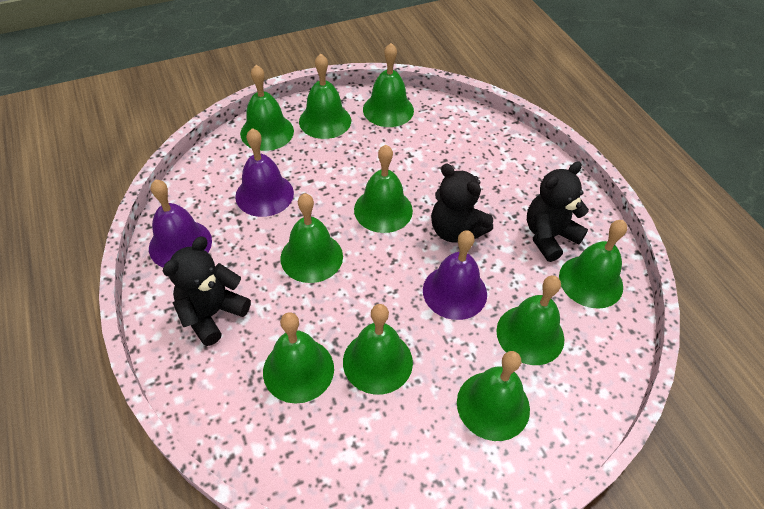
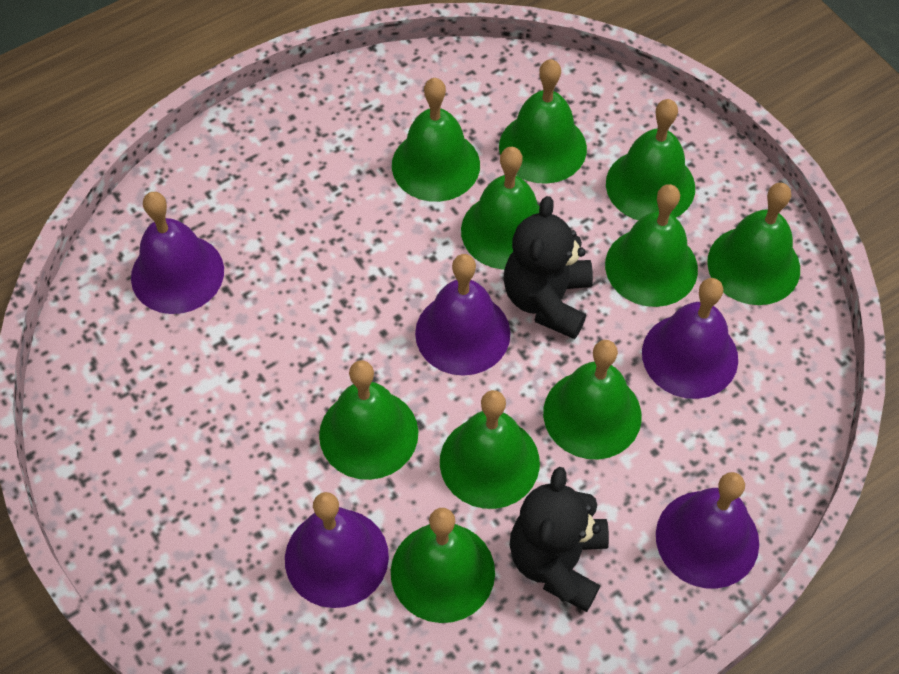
black teddy bear: 3 -> 2
purple bell: 3 -> 5

